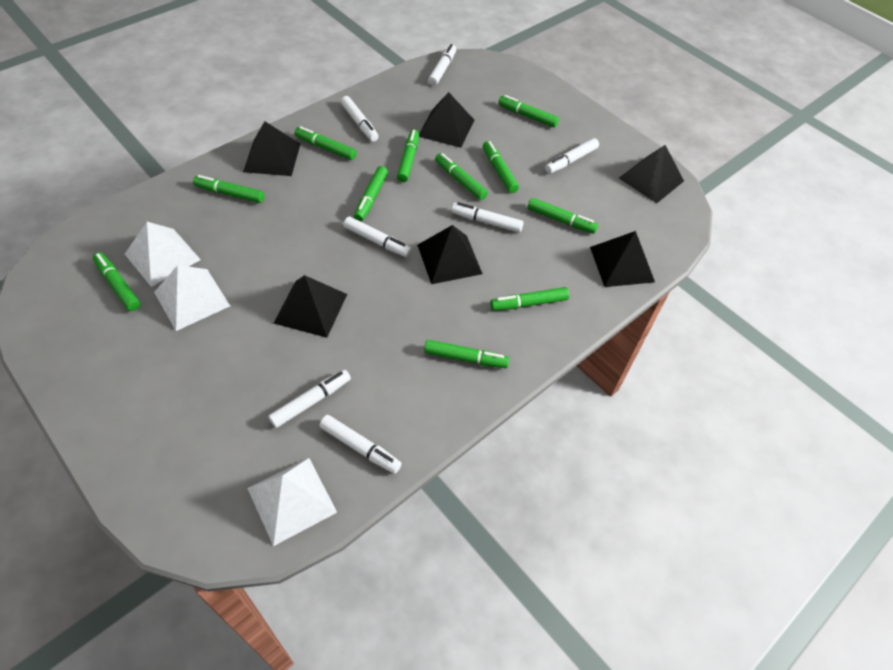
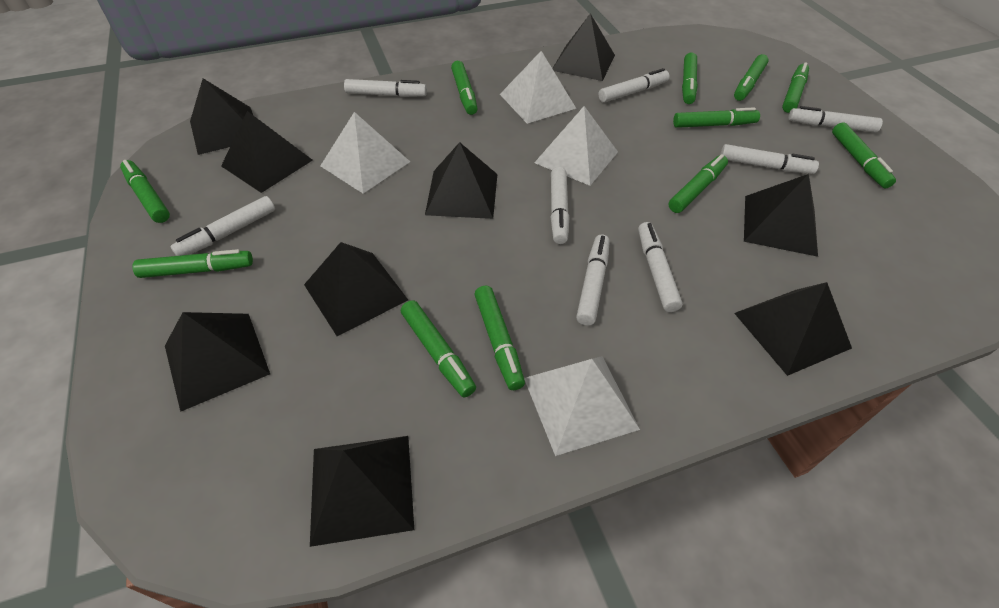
black pyramid: 6 -> 9
white marker: 7 -> 8
white pyramid: 3 -> 4

